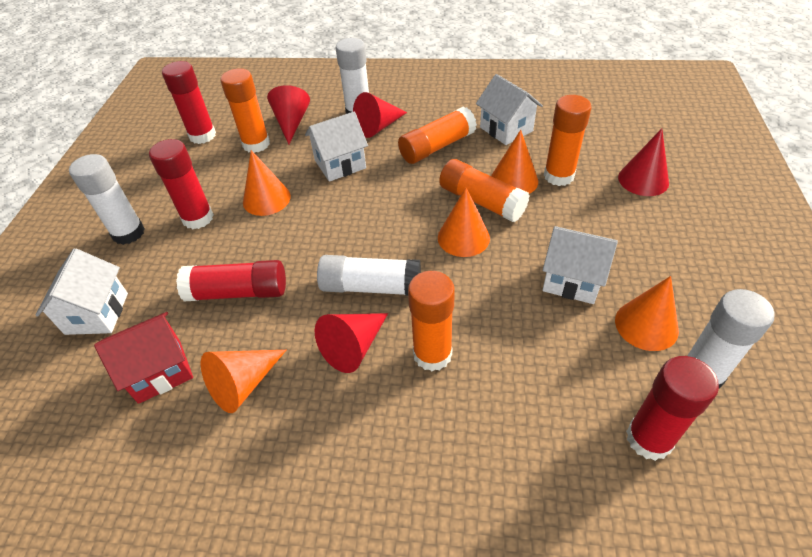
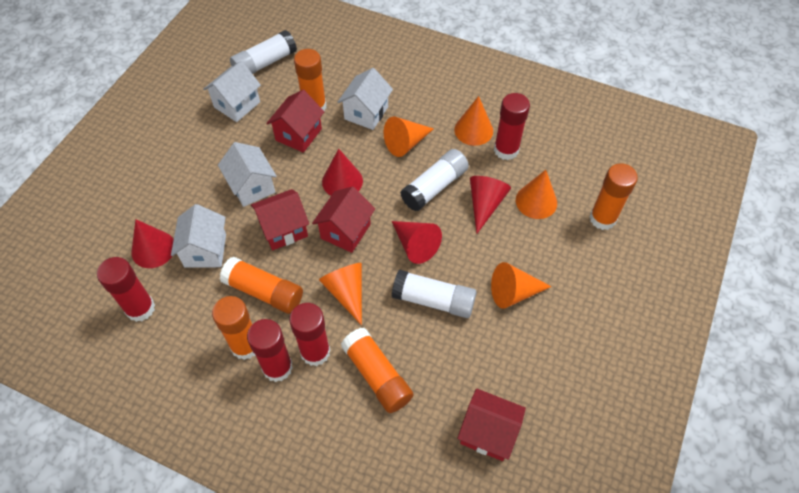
red house: 1 -> 4
white glue stick: 4 -> 3

